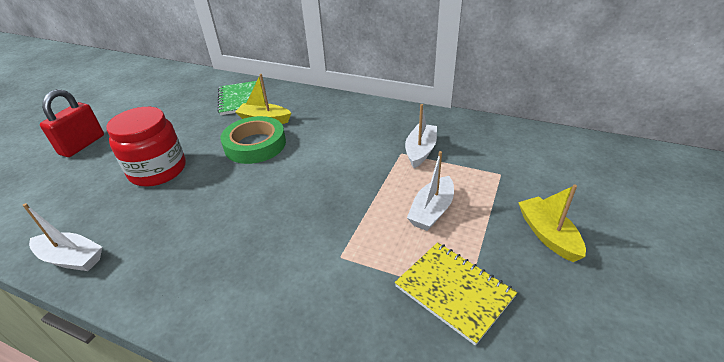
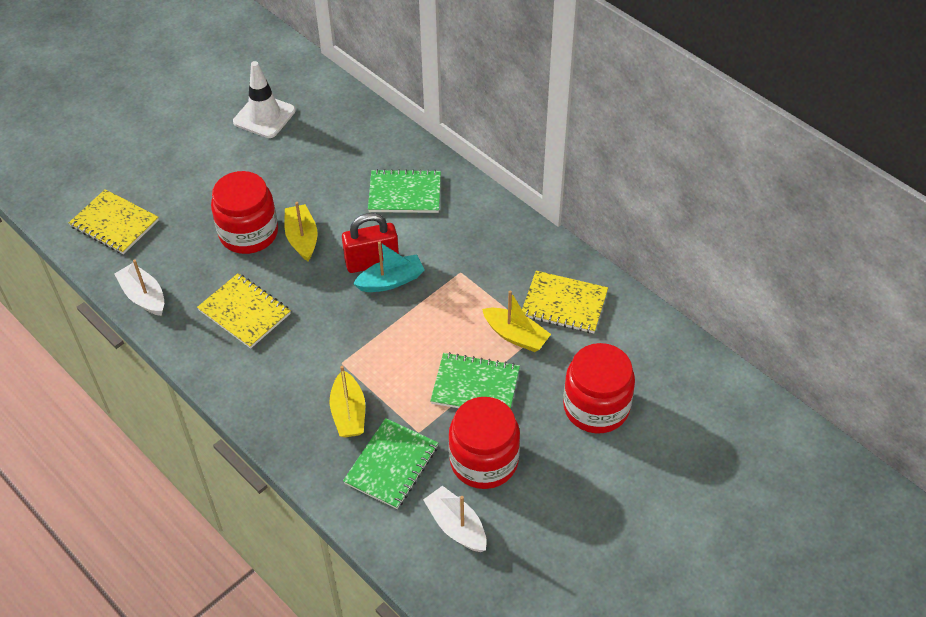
green notebook: 1 -> 3
green tape: 1 -> 0
red jar: 1 -> 3
turquoise boat: 0 -> 1
white boat: 3 -> 2
white traffic cone: 0 -> 1
yellow boat: 2 -> 3
yellow notebook: 1 -> 3

